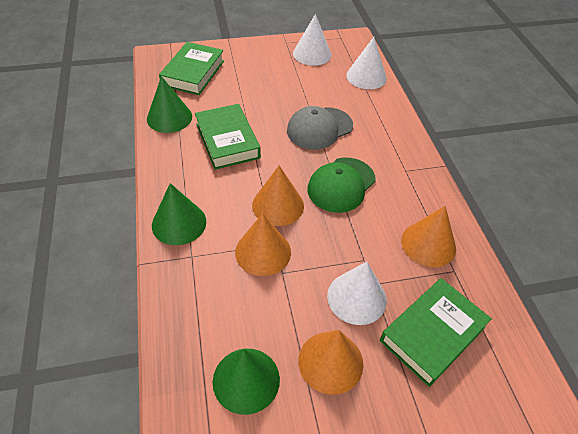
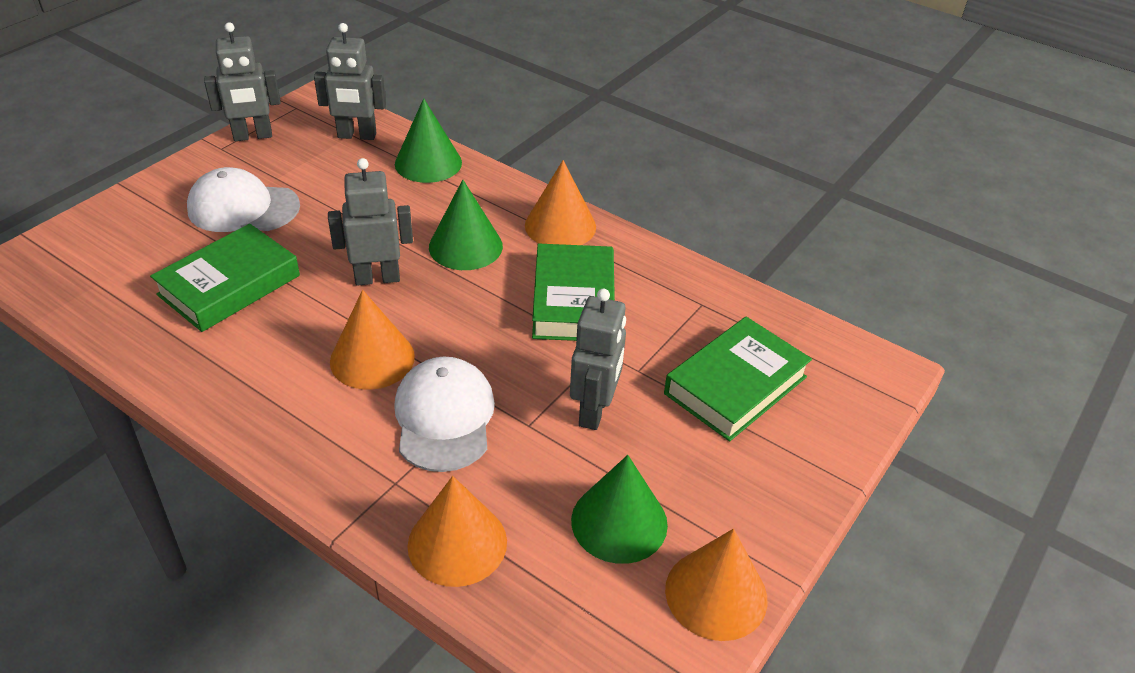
green cap: 1 -> 0
grey cap: 1 -> 0
grey robot: 0 -> 4
white cap: 0 -> 2
white cone: 3 -> 0

